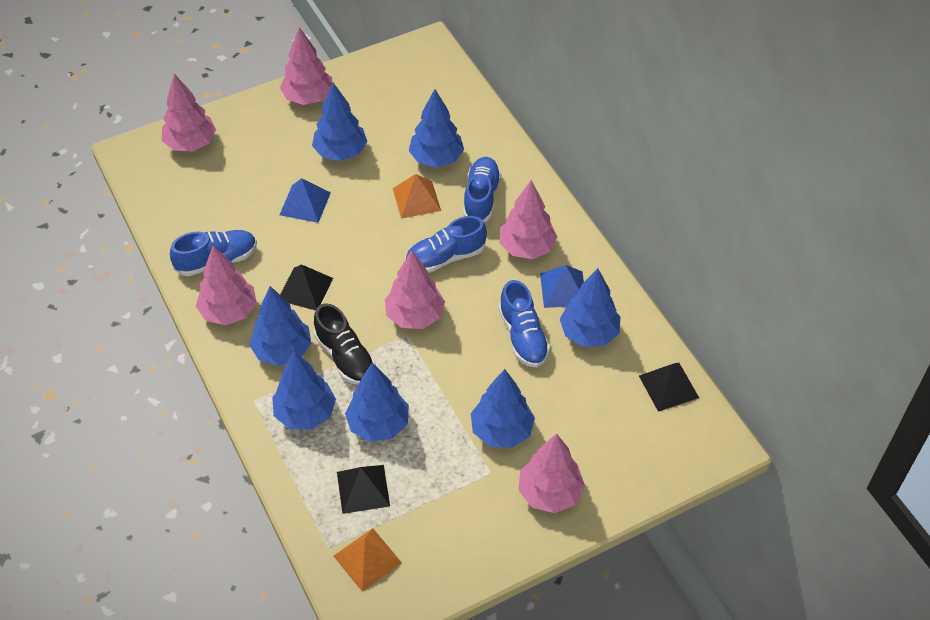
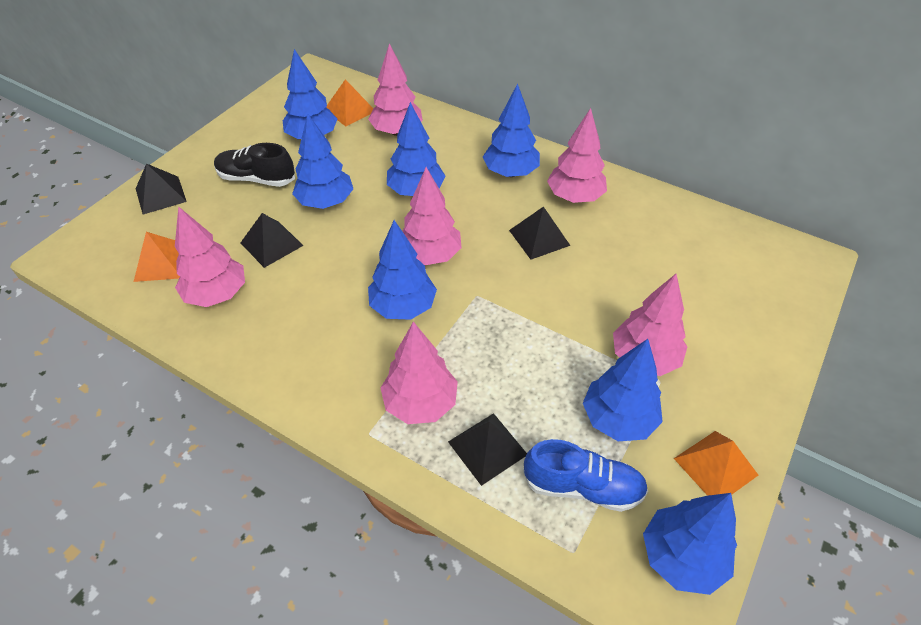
black pyramid: 3 -> 4
blue pyramid: 2 -> 0
blue shoe: 4 -> 1
orange pyramid: 2 -> 3

